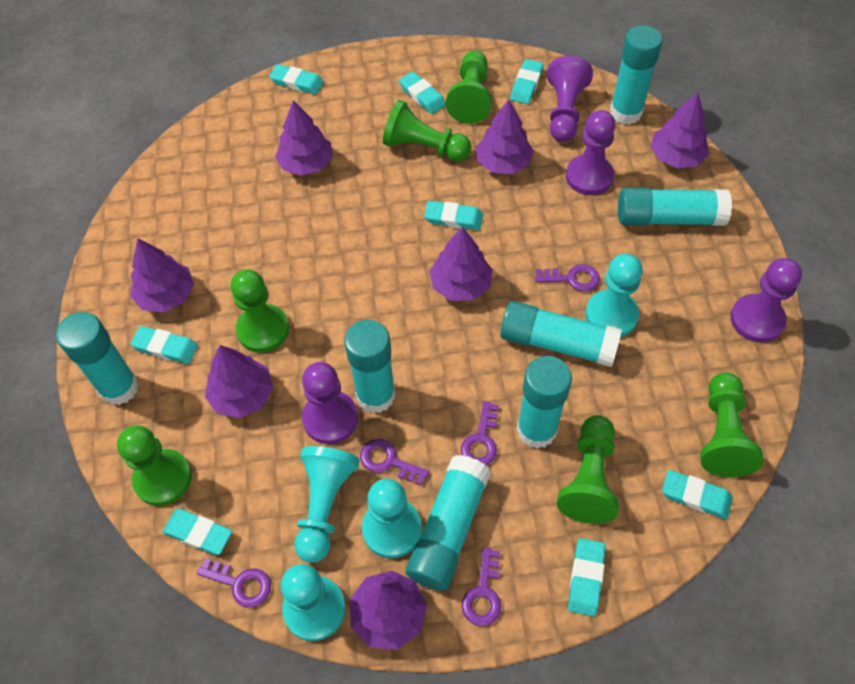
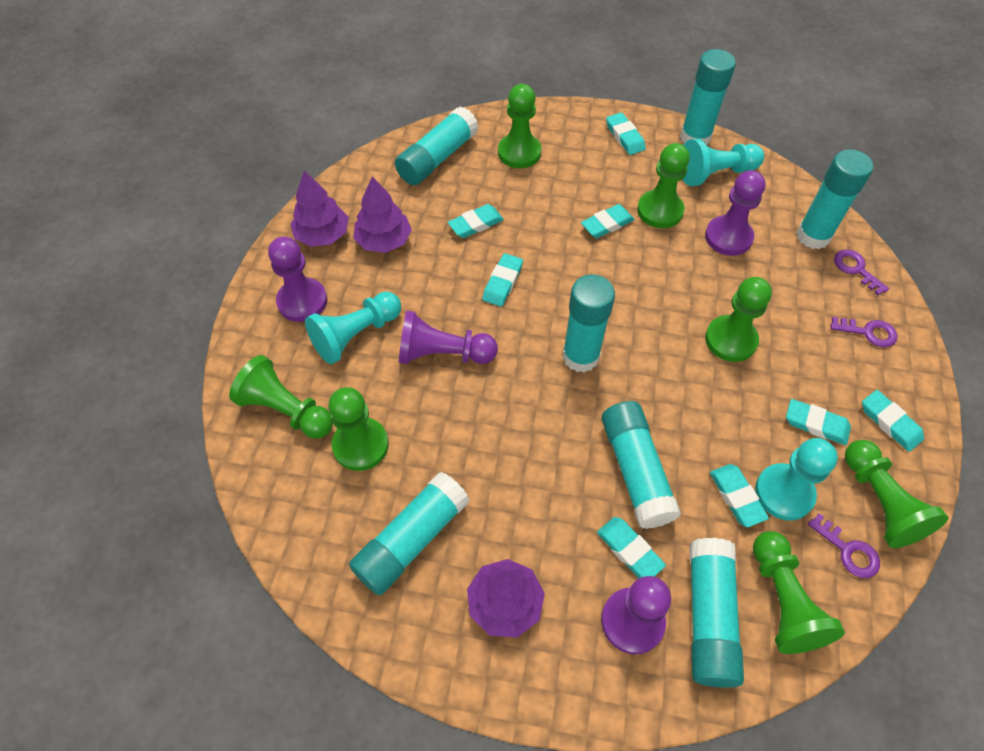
green pawn: 6 -> 7
purple key: 5 -> 3
purple tree: 7 -> 3
turquoise pawn: 4 -> 3

